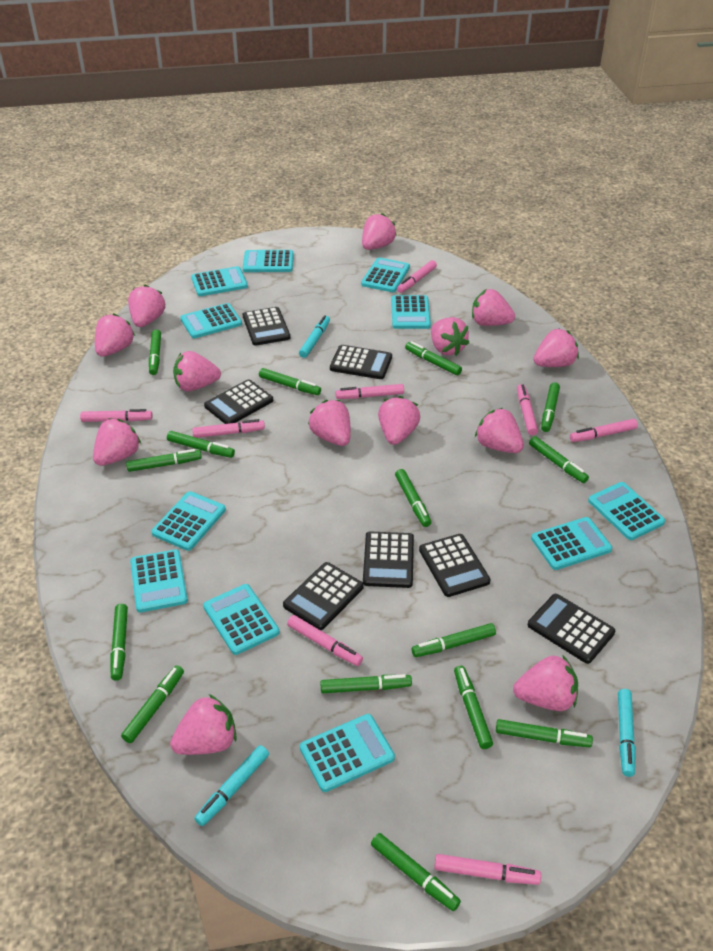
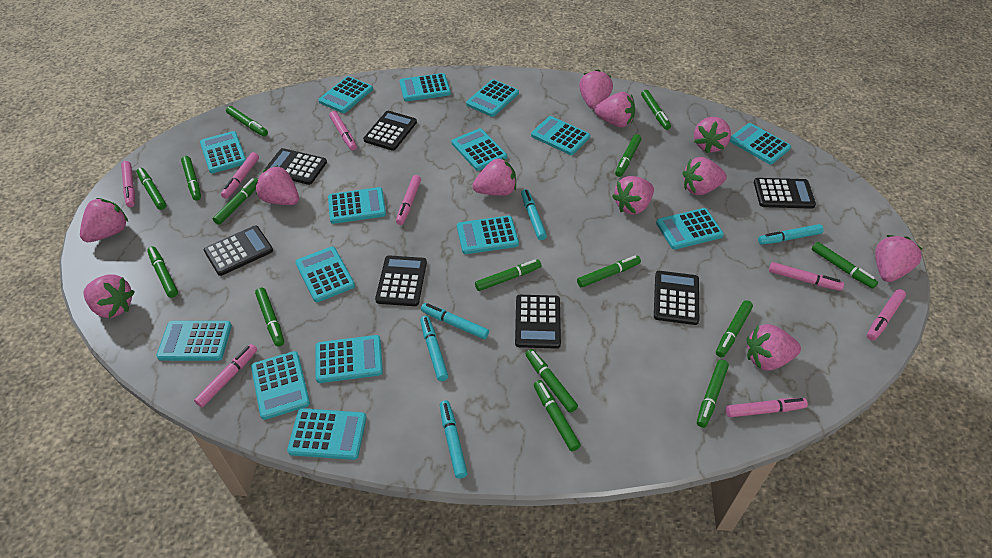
pink strawberry: 13 -> 11
turquoise calculator: 11 -> 15
turquoise marker: 3 -> 5

